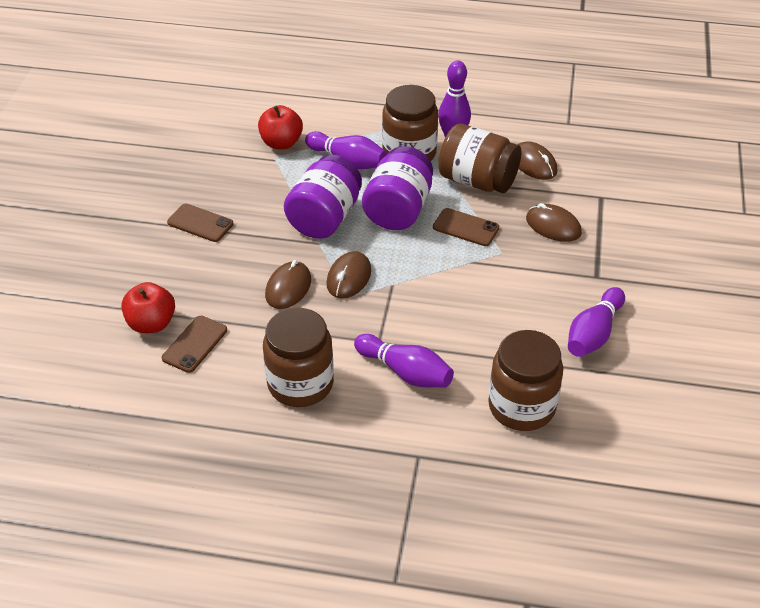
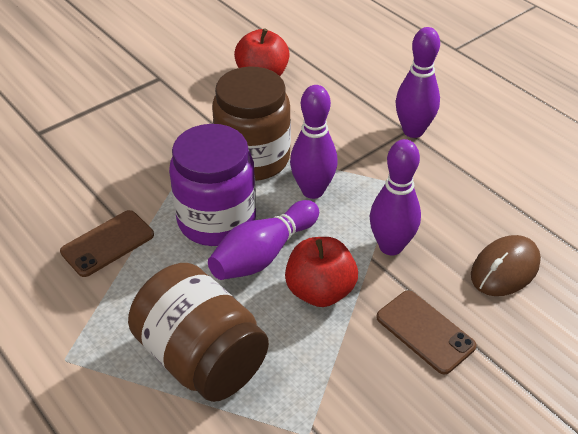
brown jar: 4 -> 2
brown mouse: 4 -> 1
brown phone: 3 -> 2
purple jar: 2 -> 1

